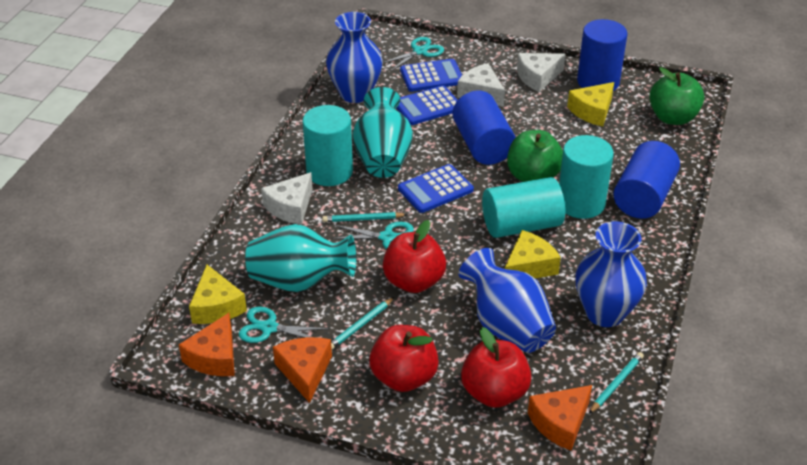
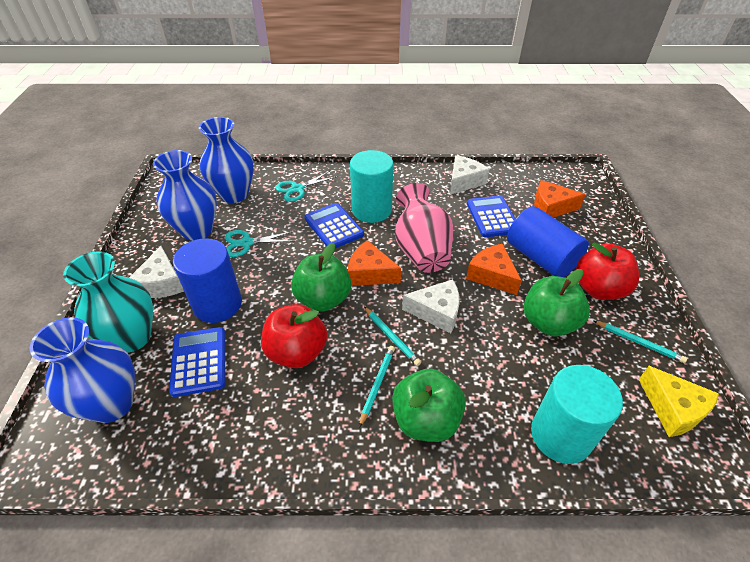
blue cylinder: 3 -> 2
green apple: 2 -> 3
pink vase: 0 -> 1
red apple: 3 -> 2
turquoise cylinder: 3 -> 2
turquoise scissors: 3 -> 2
turquoise vase: 2 -> 1
yellow cheese: 3 -> 1

